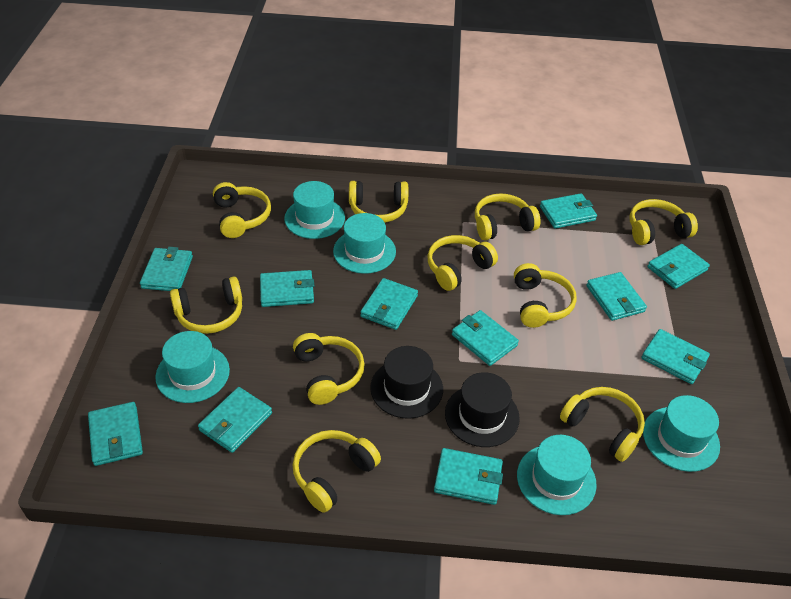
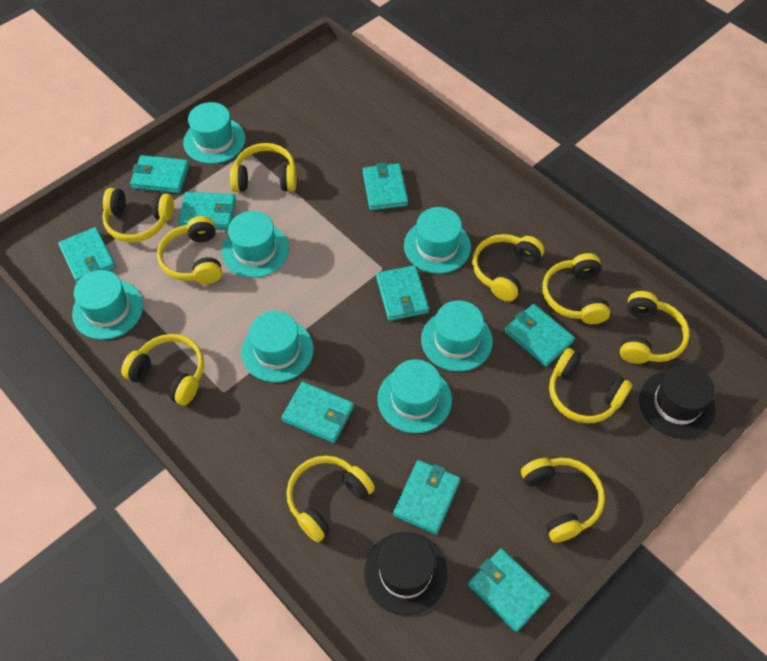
turquoise hat: 5 -> 7
turquoise wallet: 11 -> 9

